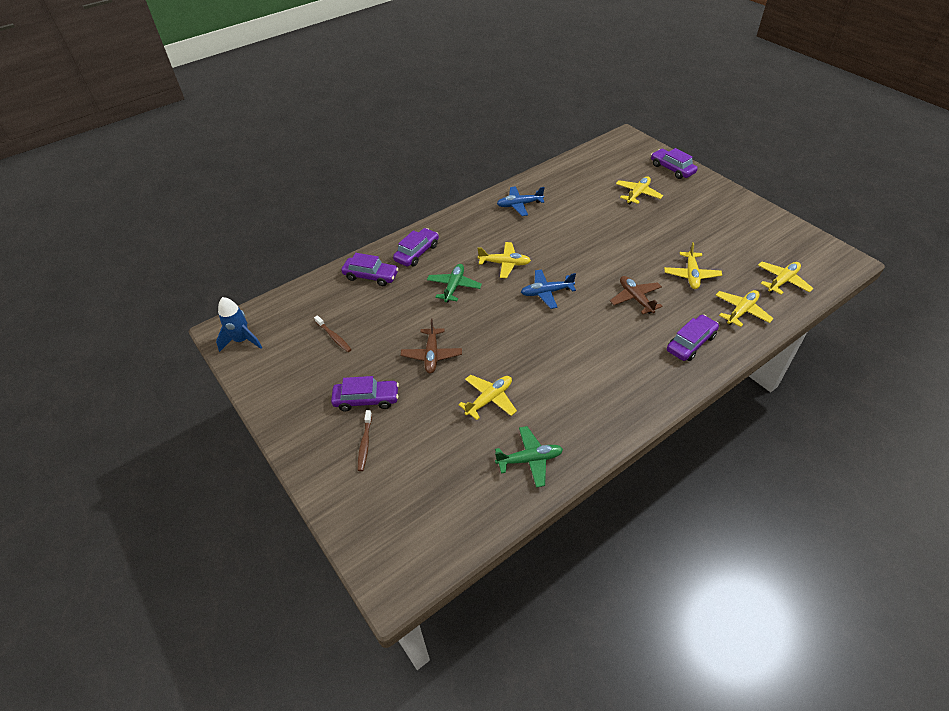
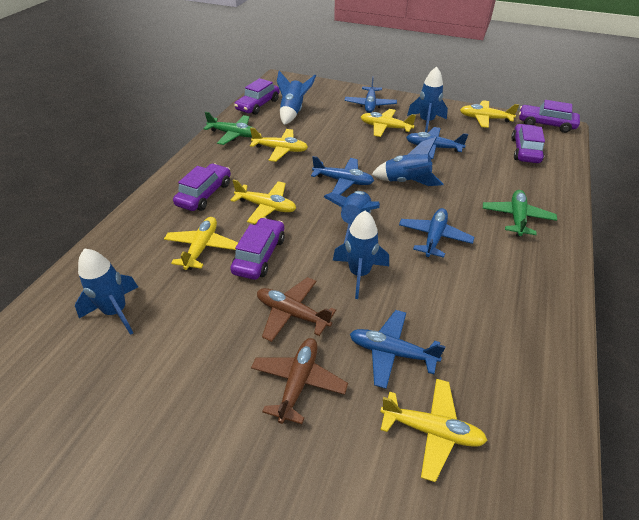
blue plane: 2 -> 5
blue rocket: 1 -> 6
brown toothbrush: 2 -> 0

